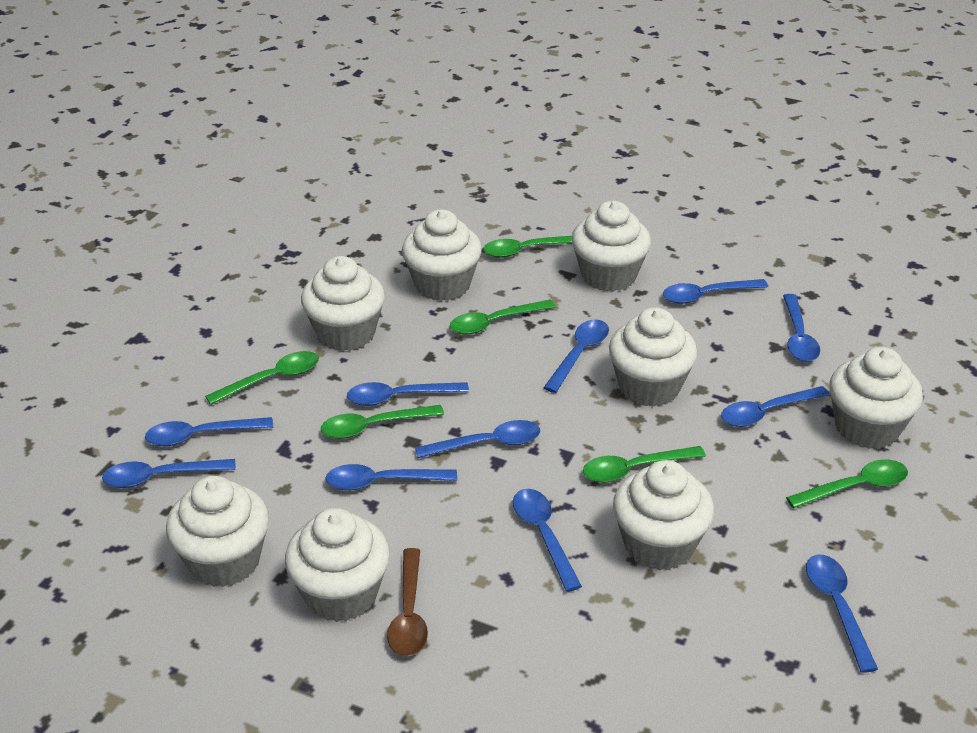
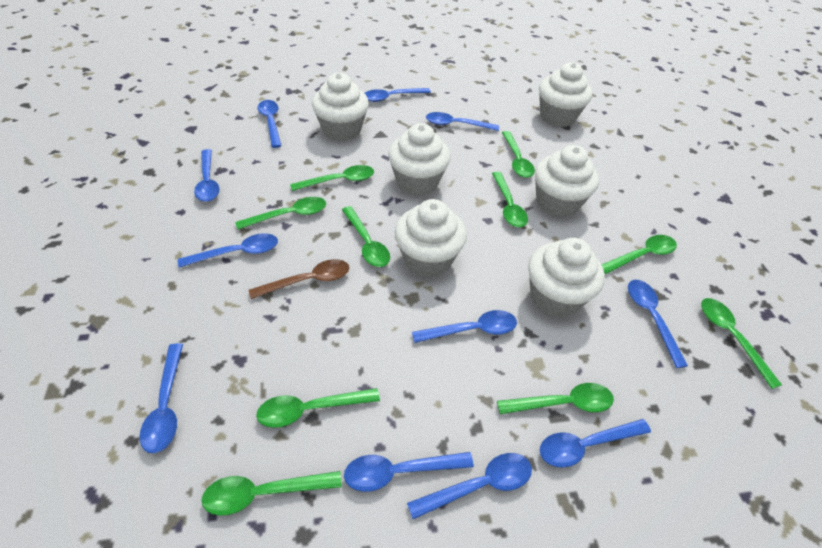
green spoon: 6 -> 10
white cupcake: 8 -> 6

